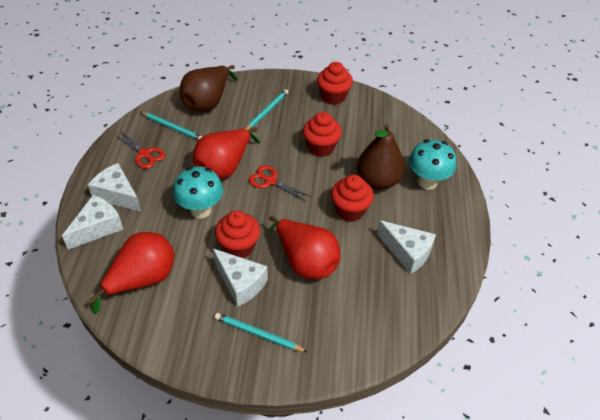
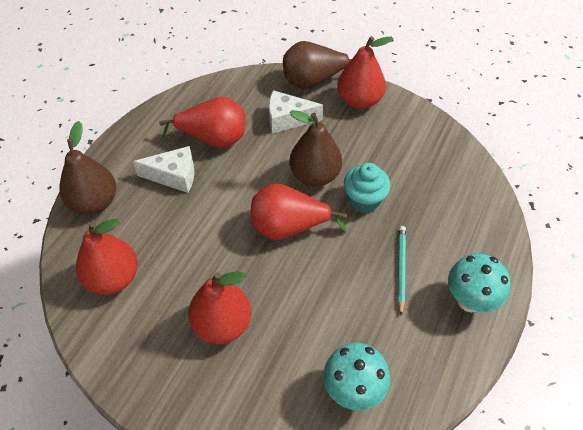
brown pear: 2 -> 3
red cupcake: 4 -> 0
red pear: 3 -> 5
red scissors: 2 -> 0
turquoise cupcake: 0 -> 1
turquoise pencil: 3 -> 1
white cheese: 4 -> 2

